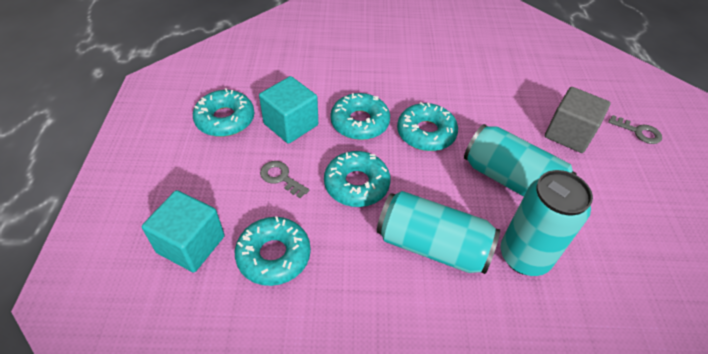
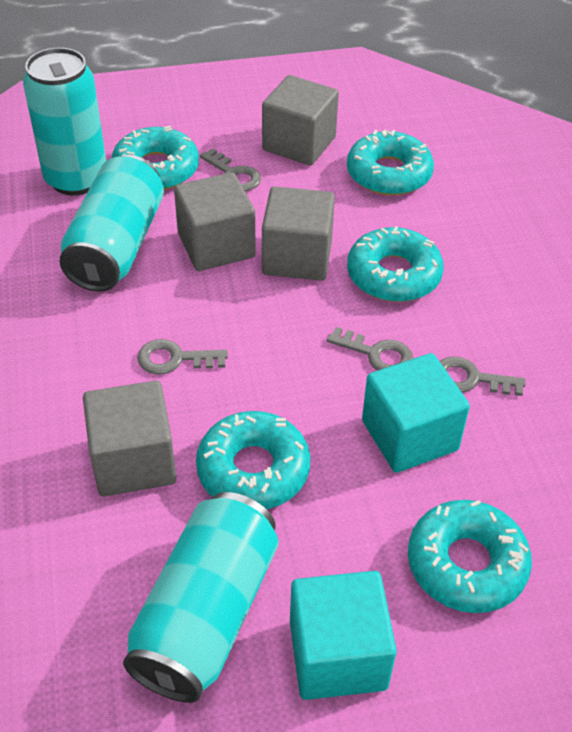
grey cube: 1 -> 4
grey key: 2 -> 4

